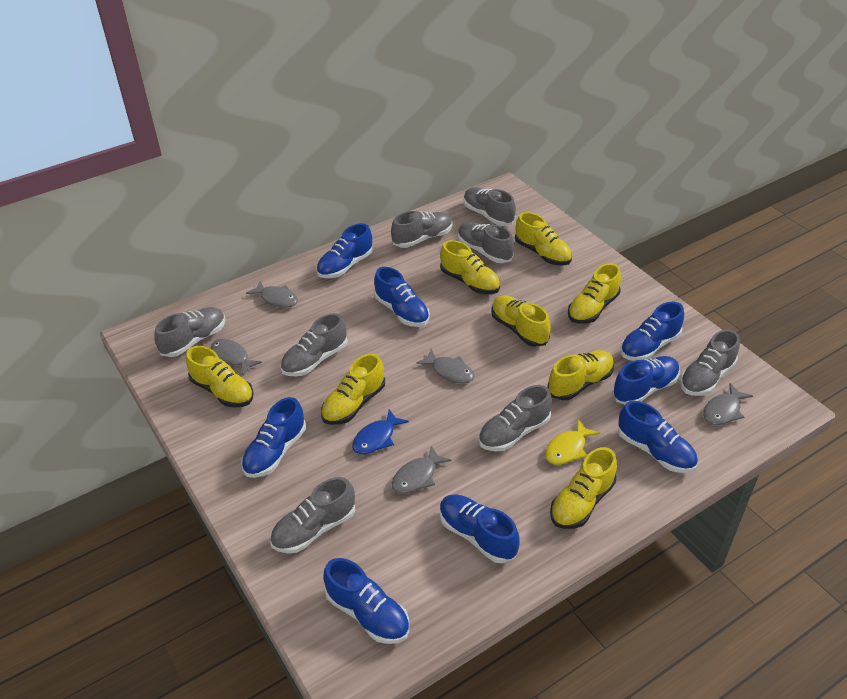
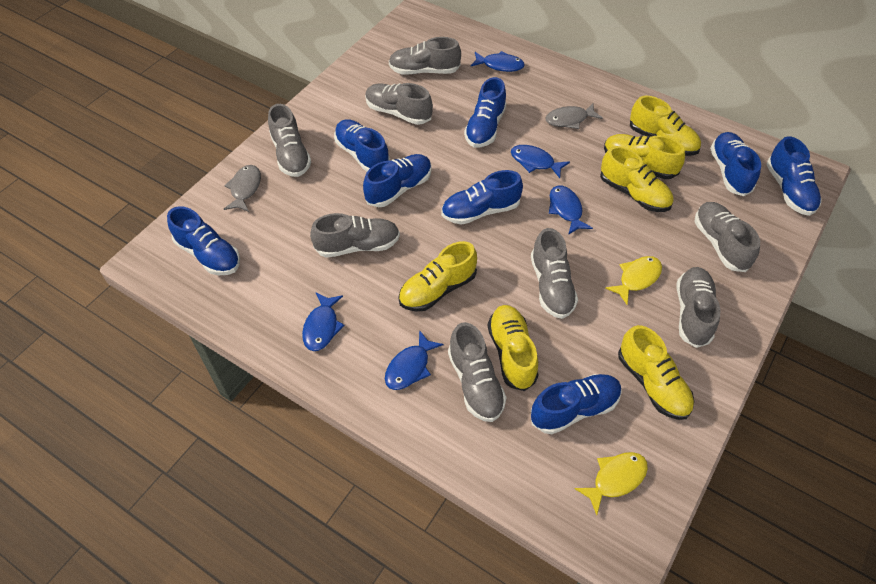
blue fish: 1 -> 5
grey fish: 5 -> 2
yellow fish: 1 -> 2
yellow shoe: 8 -> 6

